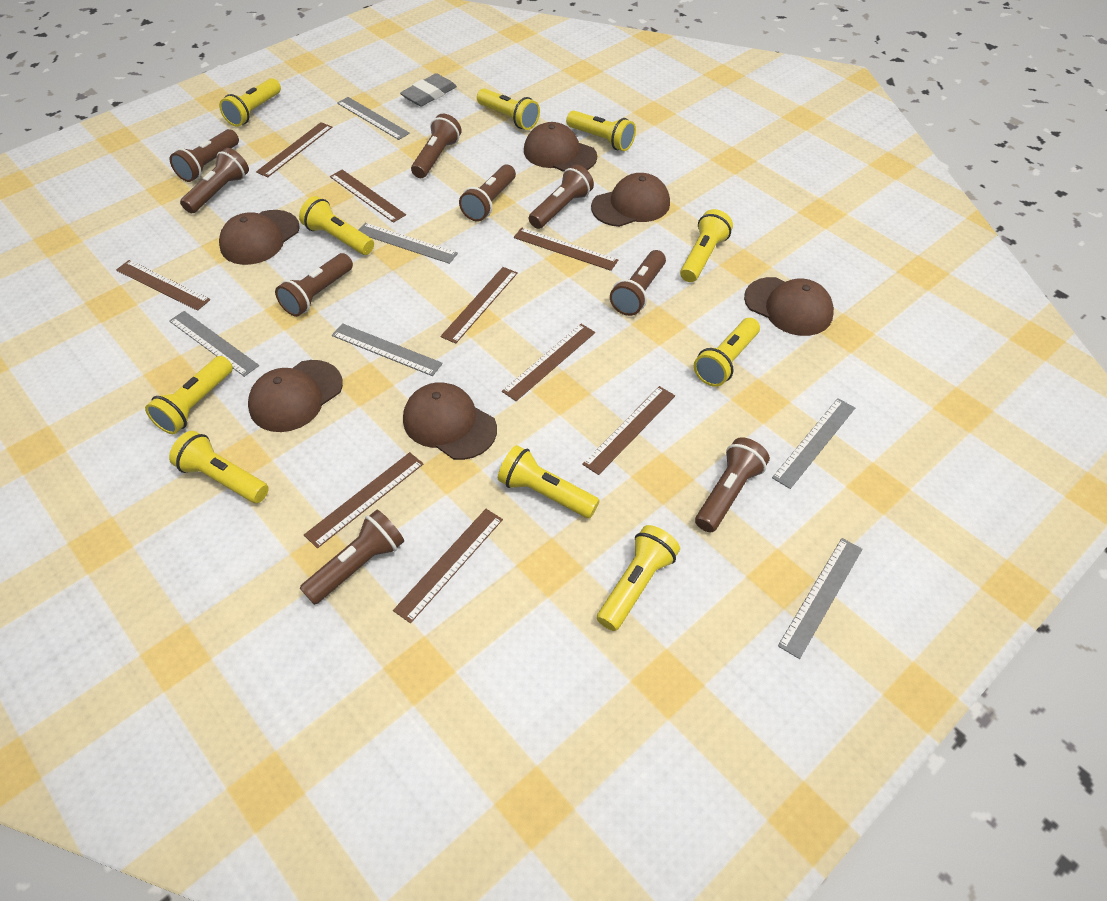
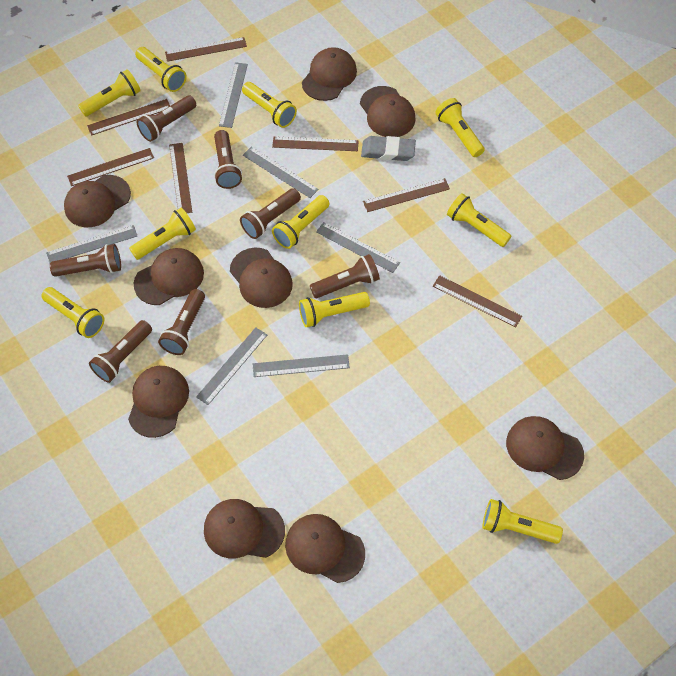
brown cap: 6 -> 9
brown flashlight: 9 -> 7
brown ruler: 9 -> 7

